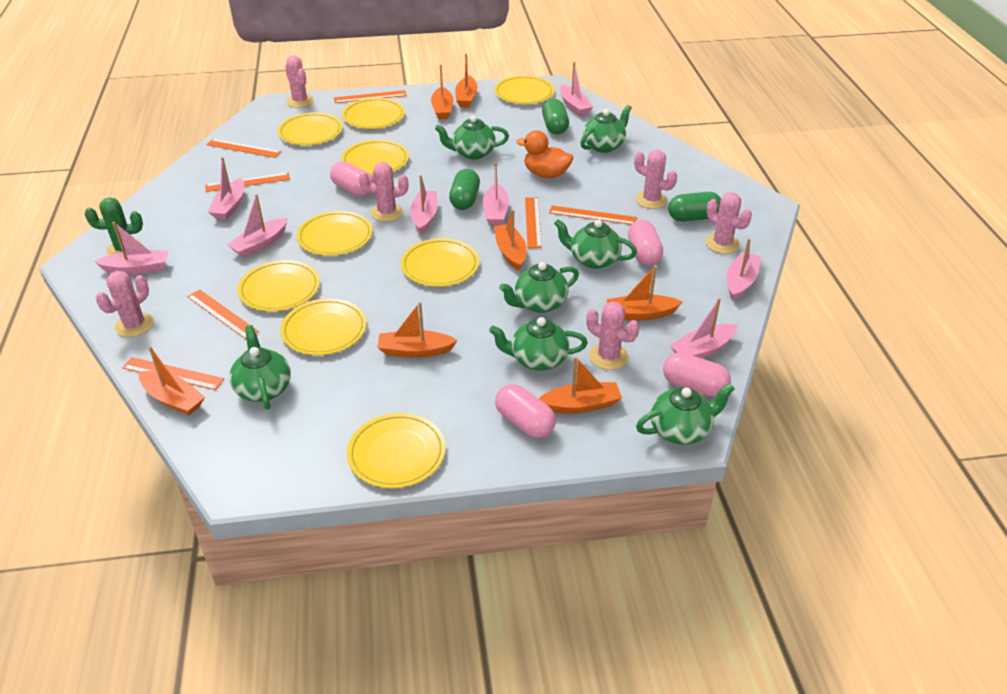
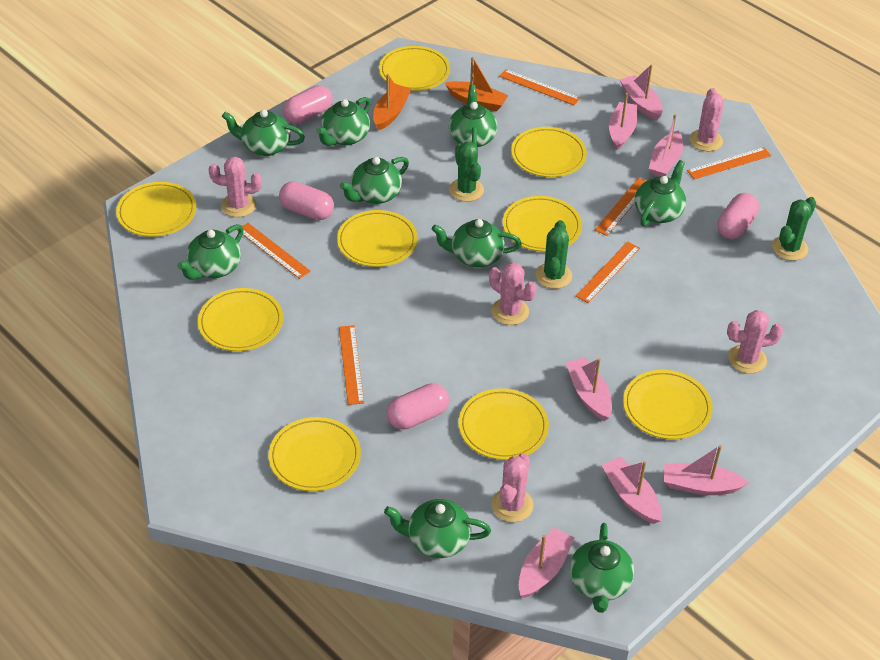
green cactus: 1 -> 3
green capsule: 3 -> 0
green teapot: 7 -> 9
orange boat: 7 -> 2
orange duck: 1 -> 0
orange ruler: 7 -> 6
pink boat: 8 -> 7
pink cactus: 6 -> 5

